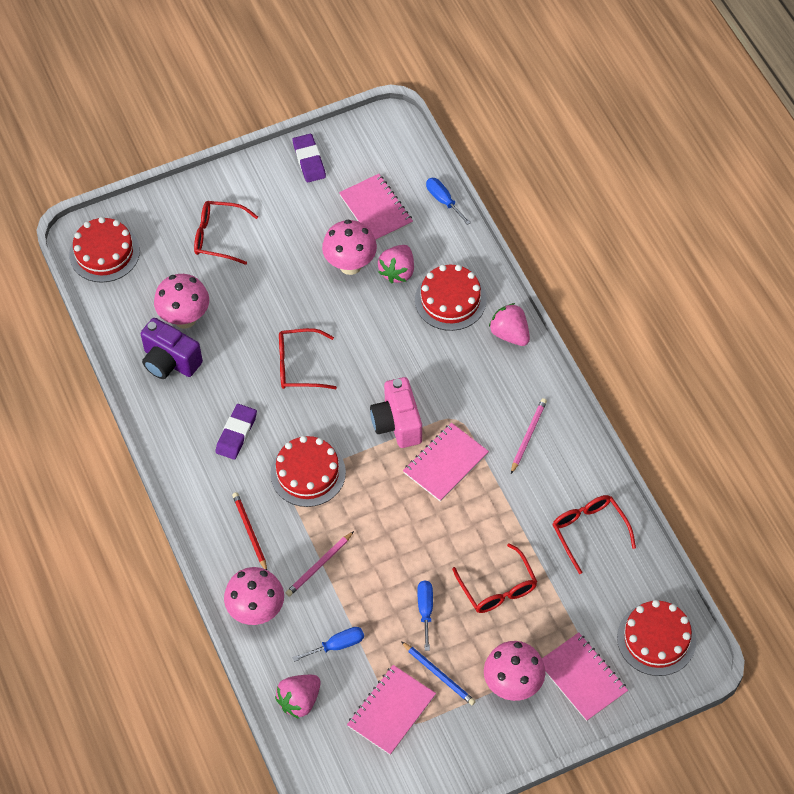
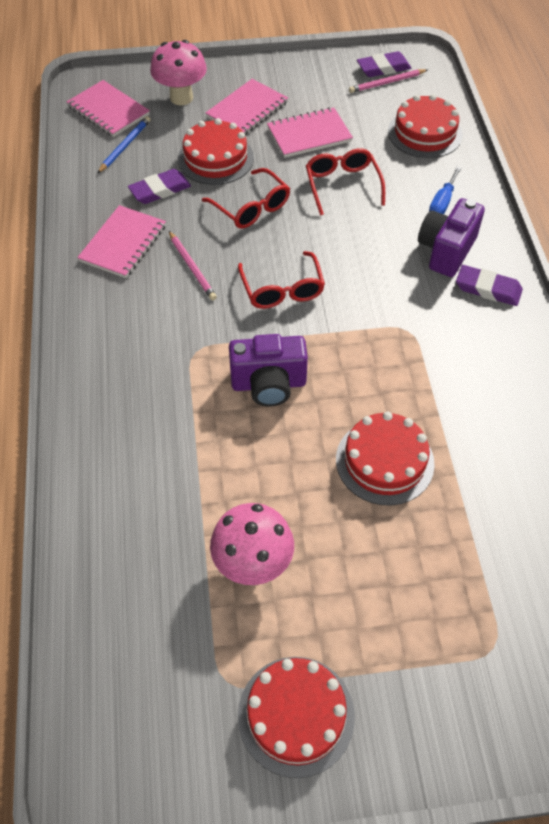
blue screwdriver: 3 -> 1
pink camera: 1 -> 0
pink mushroom: 4 -> 2
pink strawberry: 3 -> 0
purple camera: 1 -> 2
purple eraser: 2 -> 3
red glasses: 4 -> 3
red pencil: 1 -> 0

